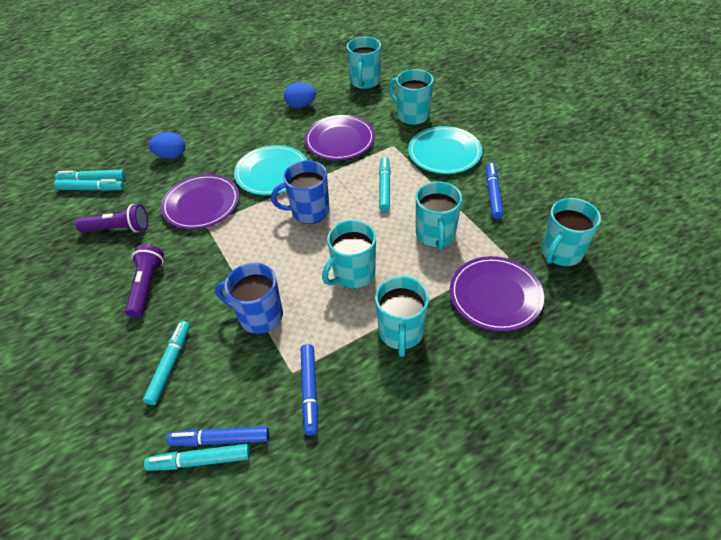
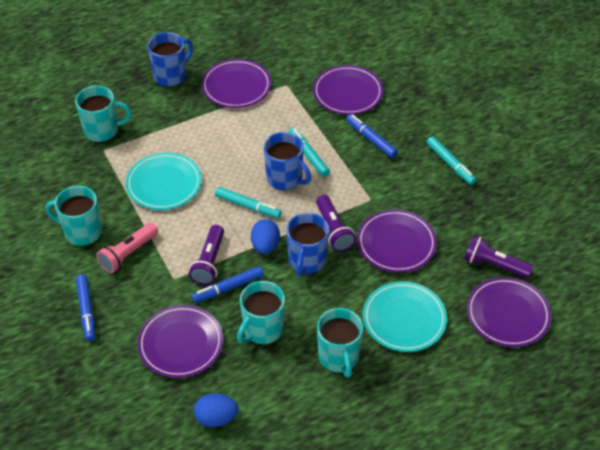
blue mug: 2 -> 3
pink flashlight: 0 -> 1
purple flashlight: 2 -> 3
purple plate: 3 -> 5
turquoise marker: 5 -> 3
turquoise mug: 6 -> 4

